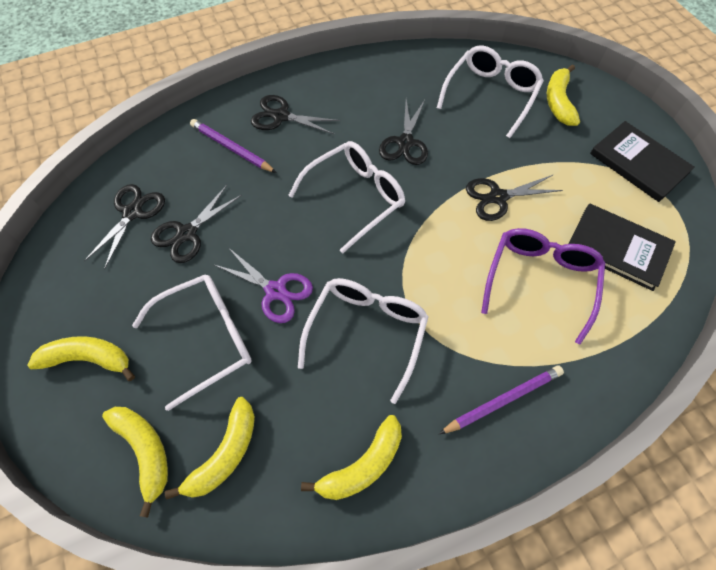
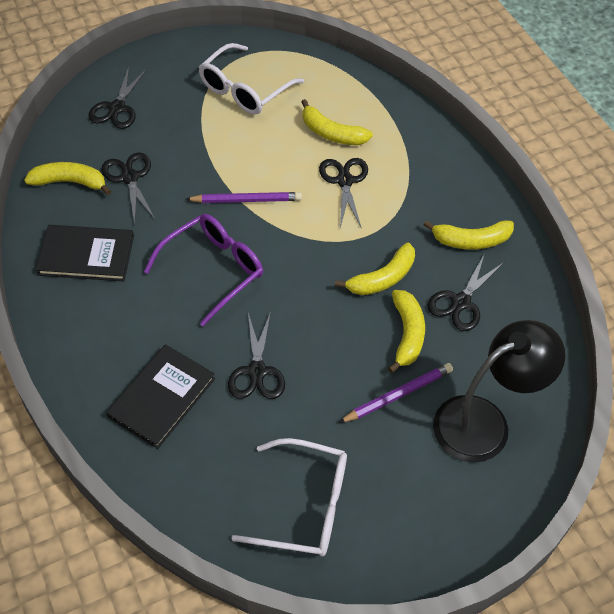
black lamp: 0 -> 1
purple scissors: 1 -> 0
white glasses: 4 -> 2

